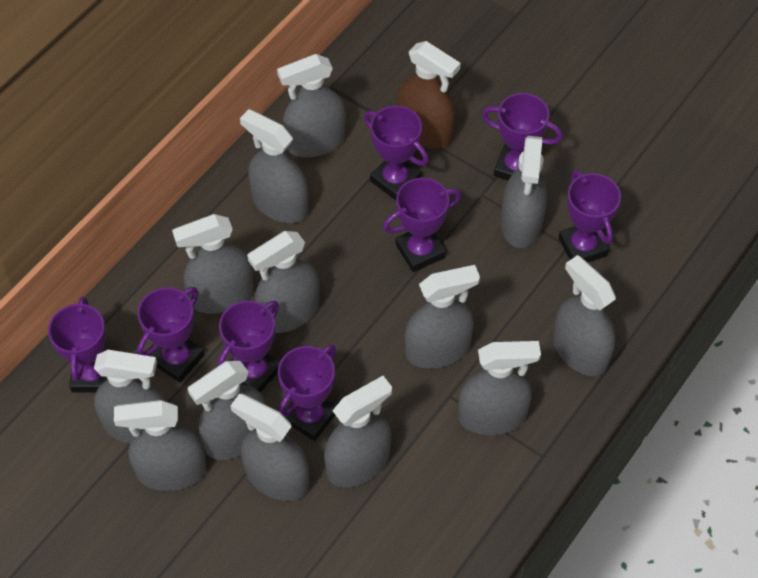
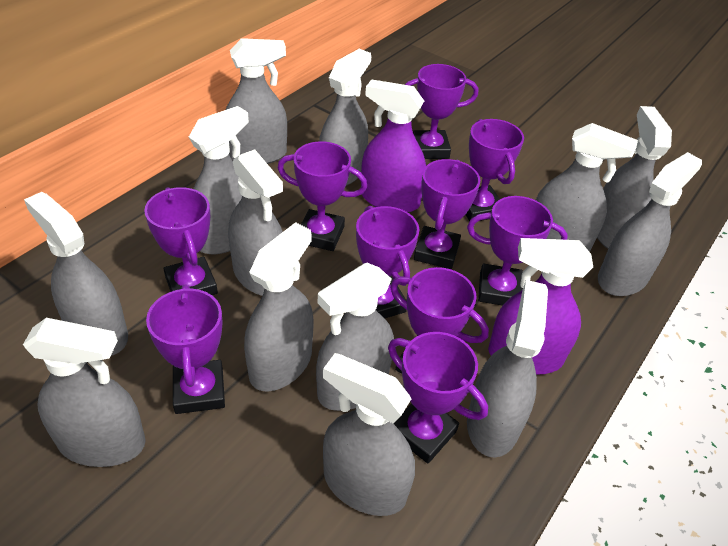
brown spray bottle: 1 -> 0
purple spray bottle: 0 -> 2
purple trophy: 8 -> 10

